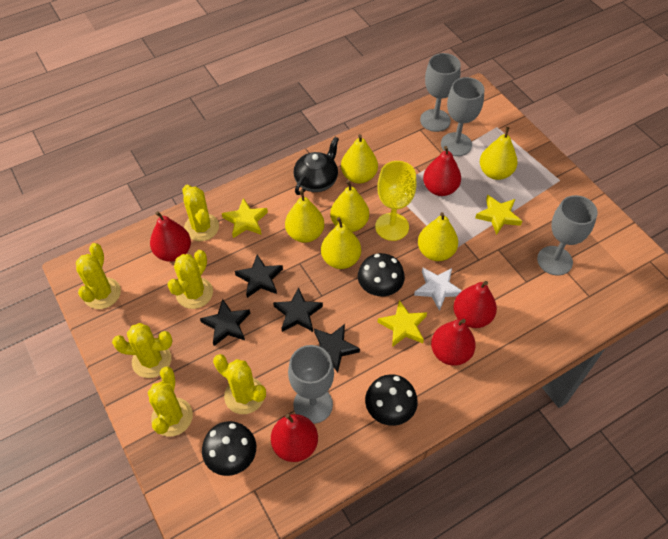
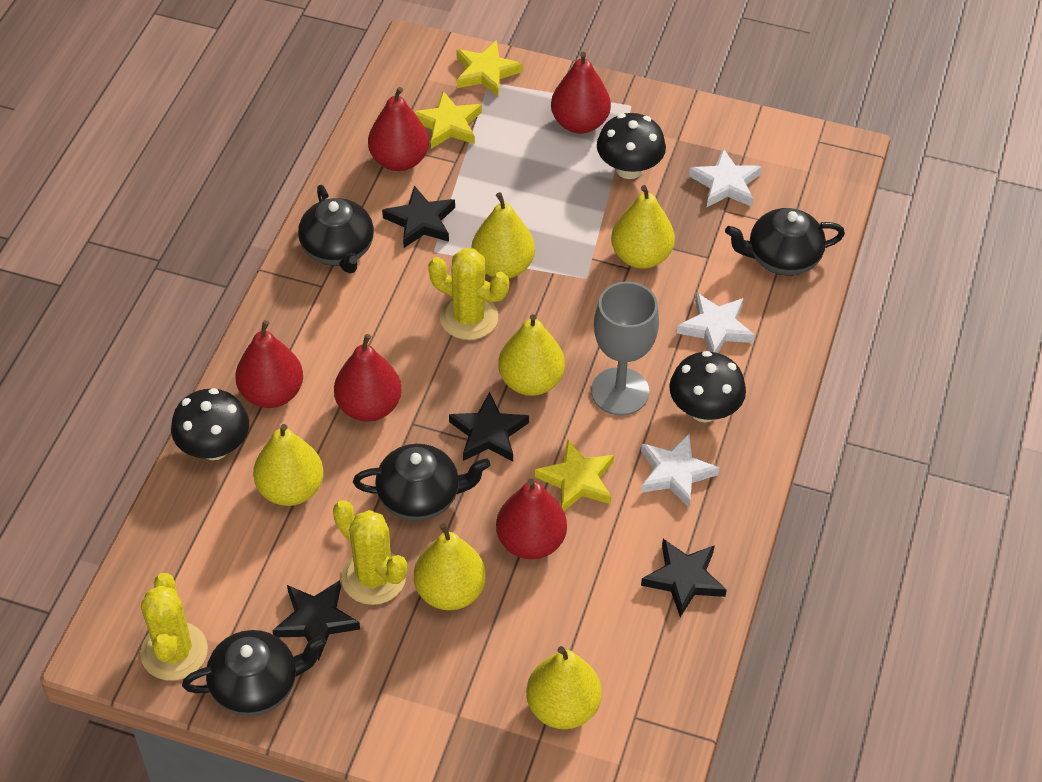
black teapot: 1 -> 4
grey goblet: 4 -> 1
white star: 1 -> 3
yellow cactus: 6 -> 3
yellow goblet: 1 -> 0

